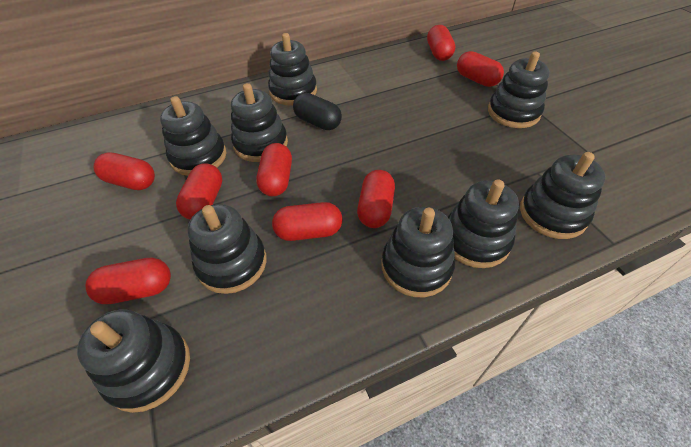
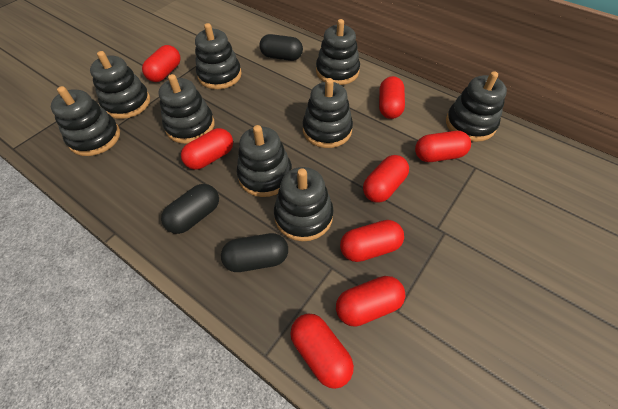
black capsule: 1 -> 3

